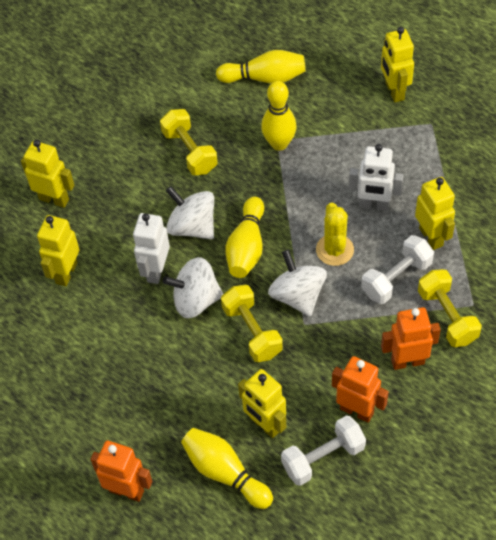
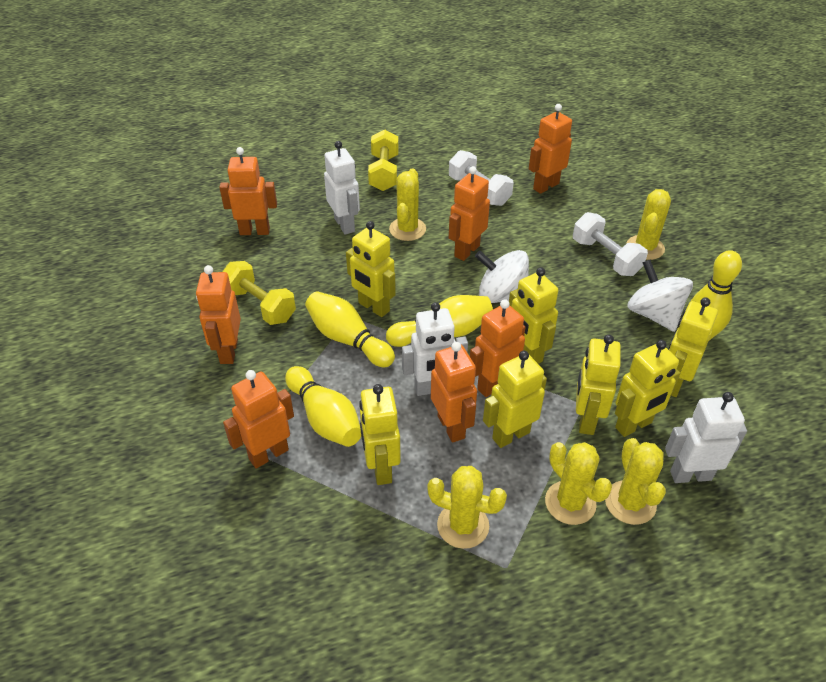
orange robot: 3 -> 7
white robot: 2 -> 3
white spinning top: 3 -> 2
yellow cactus: 1 -> 5
yellow dumbbell: 3 -> 2
yellow robot: 5 -> 7

